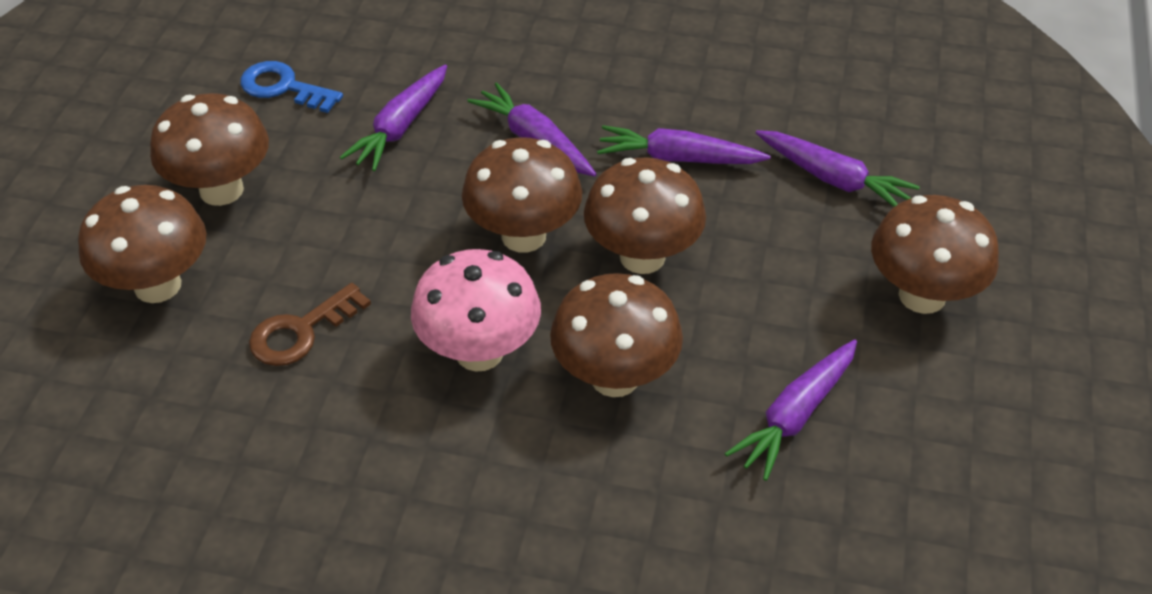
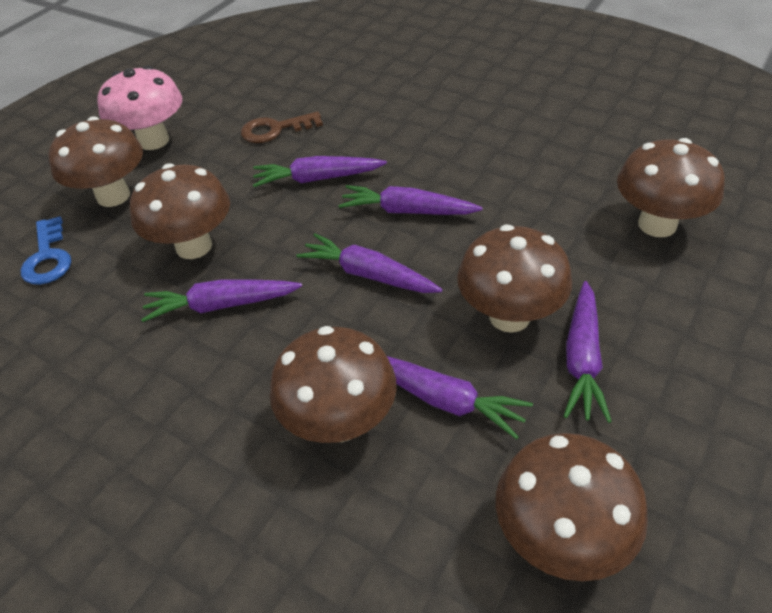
purple carrot: 5 -> 6

